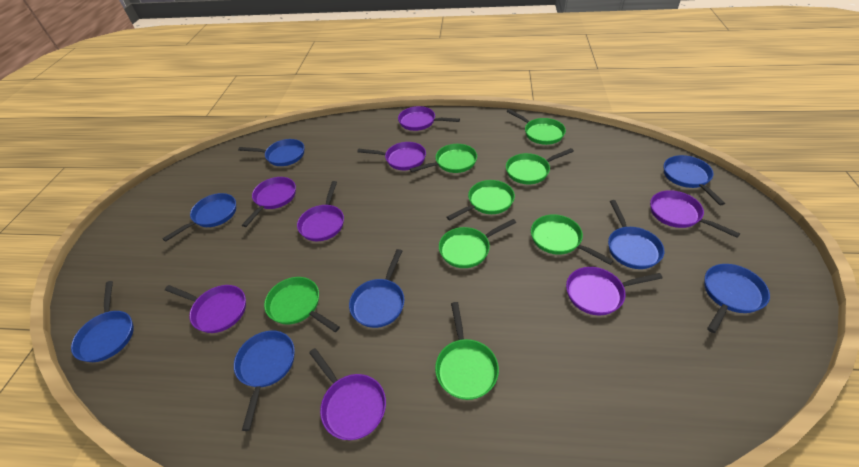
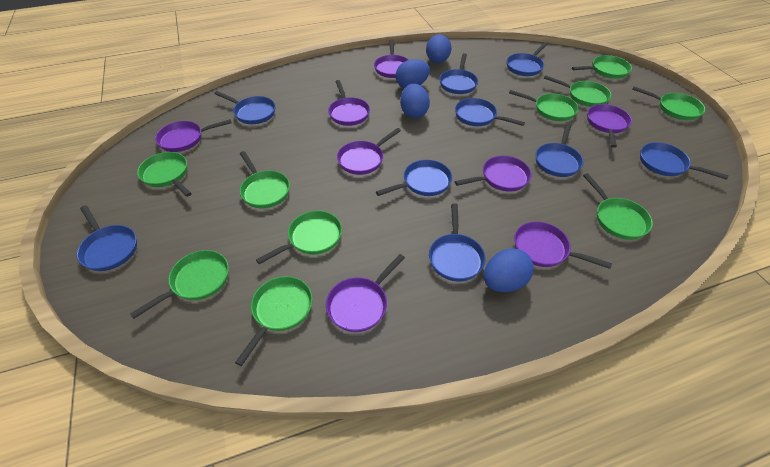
blue egg: 0 -> 4
blue pan: 8 -> 9
green pan: 8 -> 10

